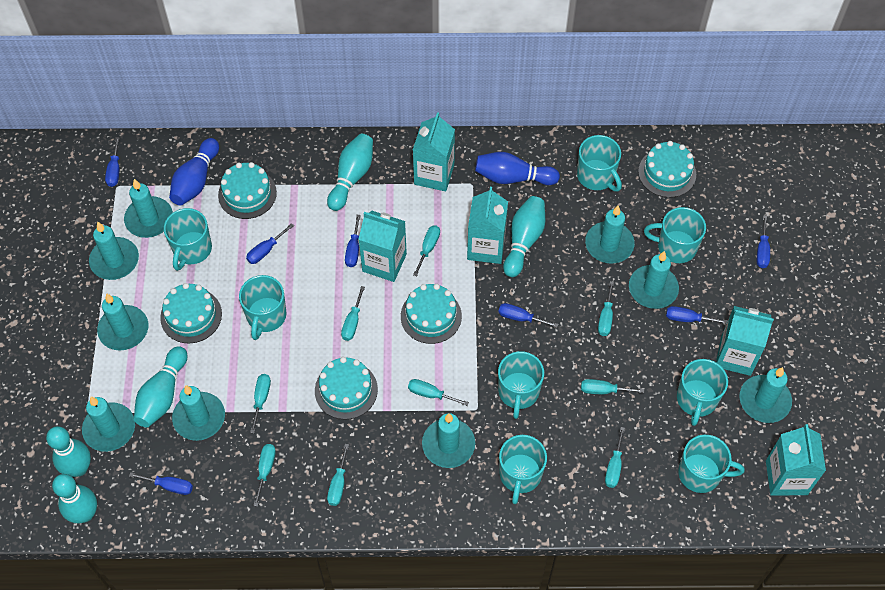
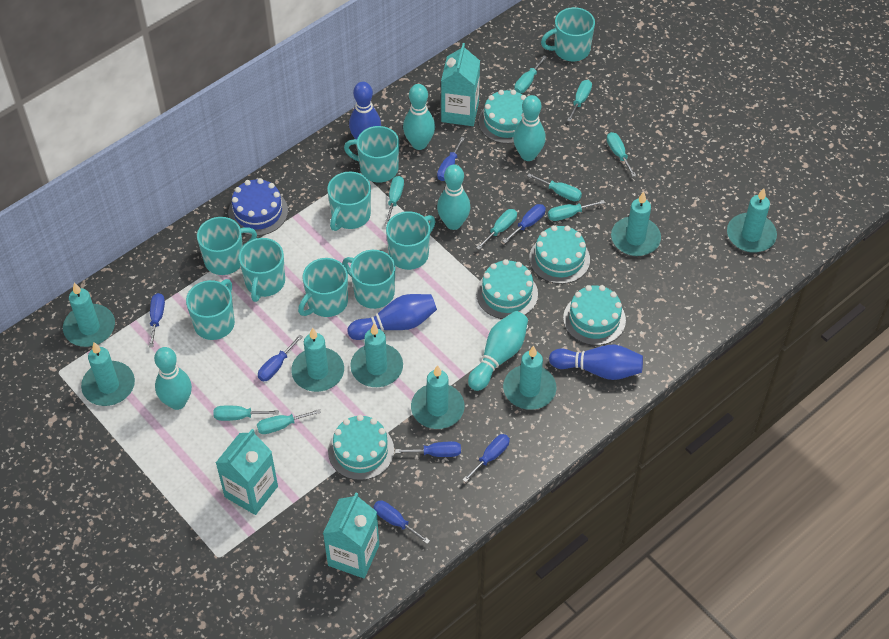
blue bowling pin: 2 -> 3
blue cake: 0 -> 1
turquoise candle: 9 -> 8
turquoise carton: 5 -> 3
turquoise mug: 8 -> 9

